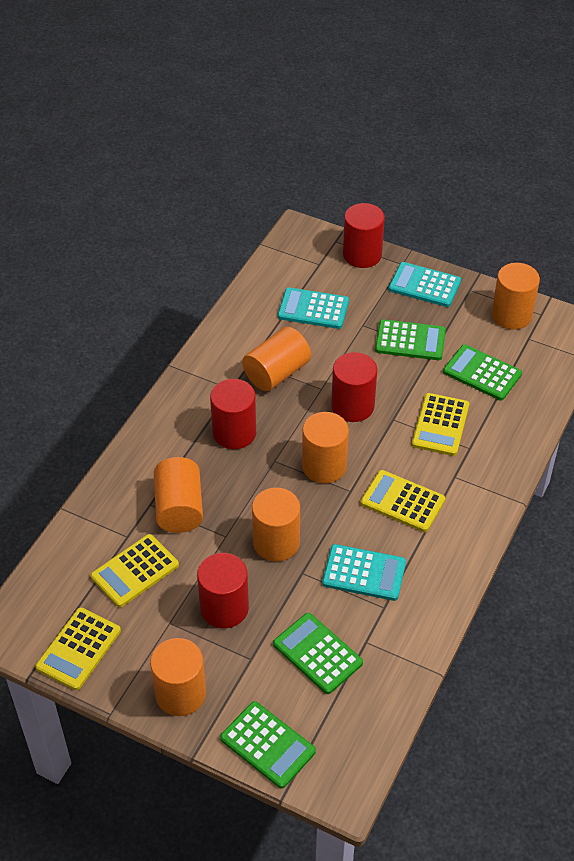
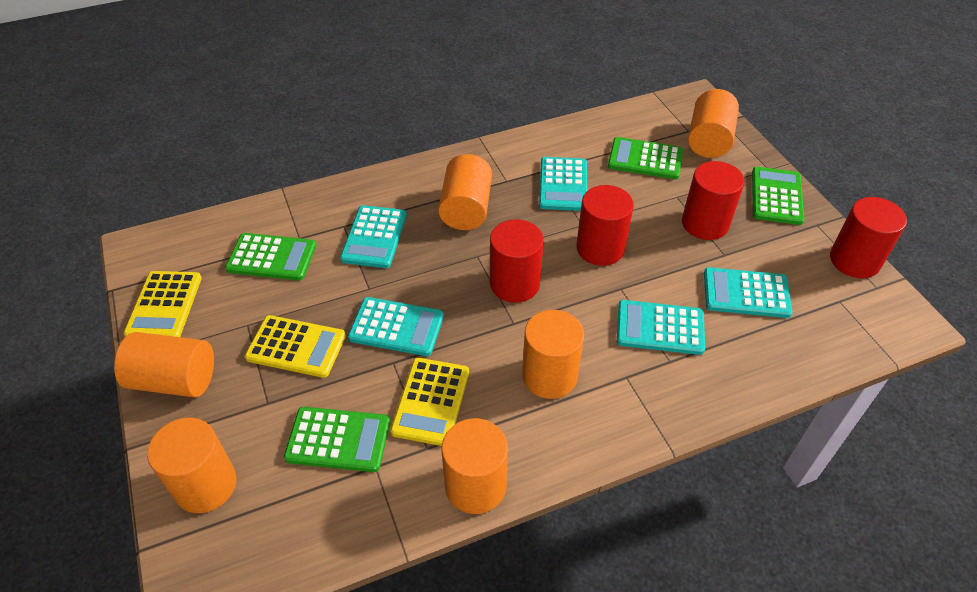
turquoise calculator: 3 -> 5
yellow calculator: 4 -> 3

